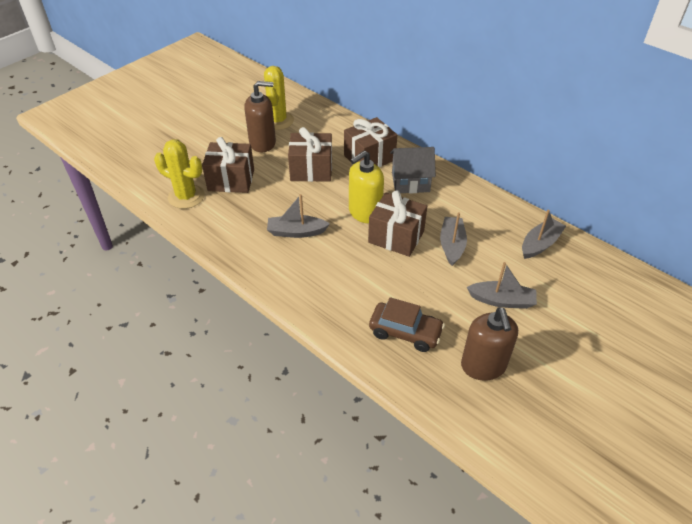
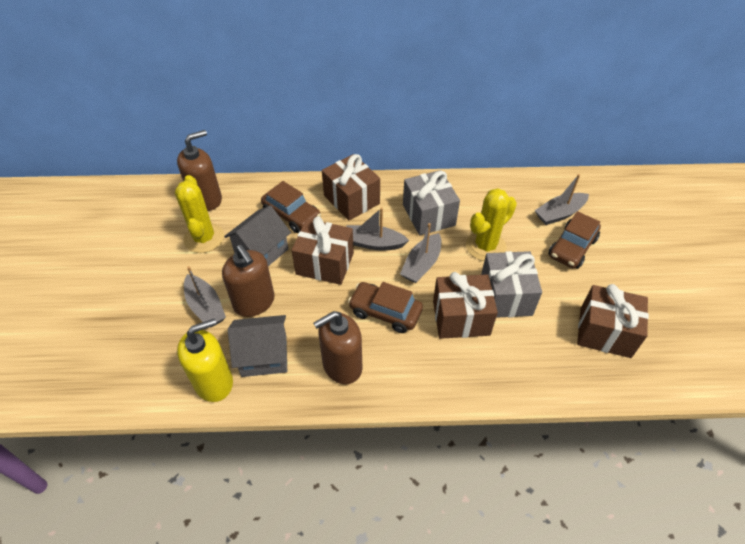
brown car: 1 -> 3
brown soap dispenser: 2 -> 3
grey gift: 0 -> 2
grey house: 1 -> 2

